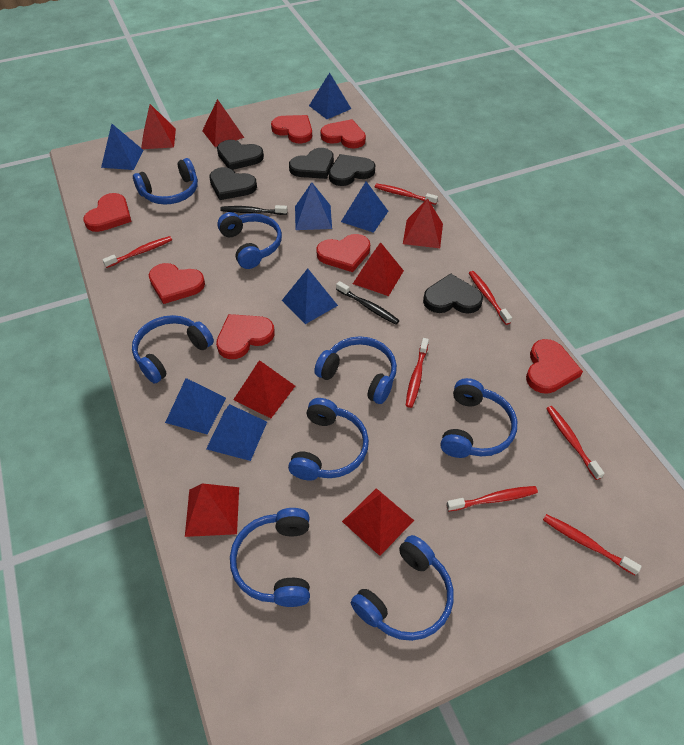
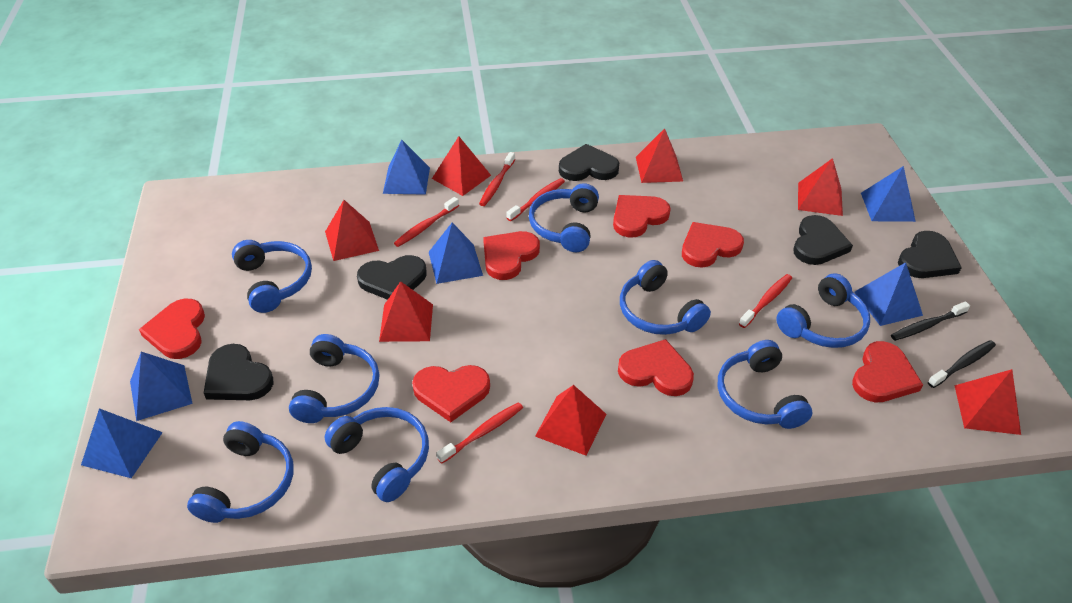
blue pyramid: 7 -> 6
red toothbrush: 7 -> 5

